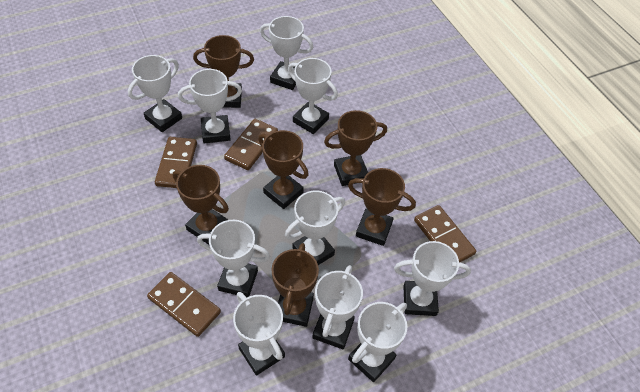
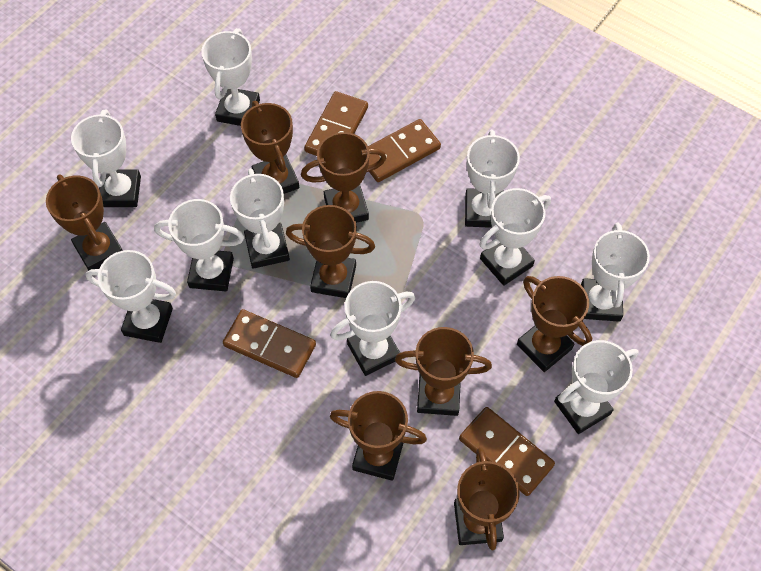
brown trophy: 6 -> 8

